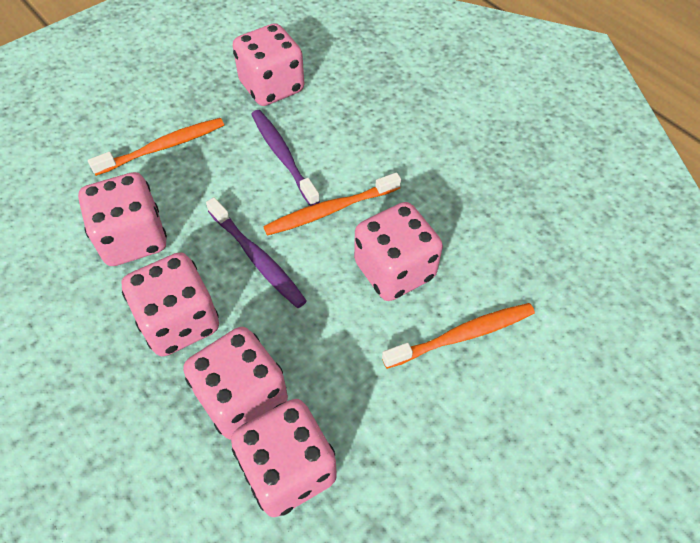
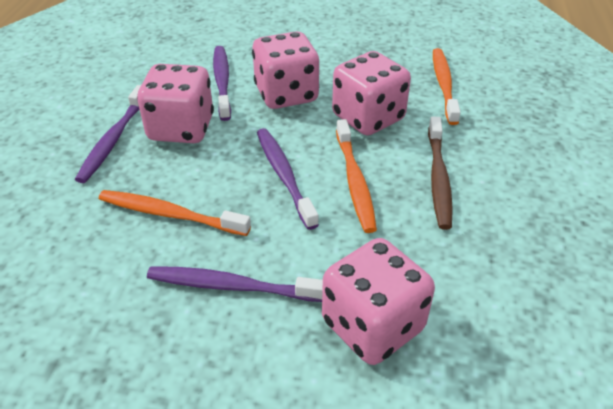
brown toothbrush: 0 -> 1
pink dice: 6 -> 4
purple toothbrush: 2 -> 4

